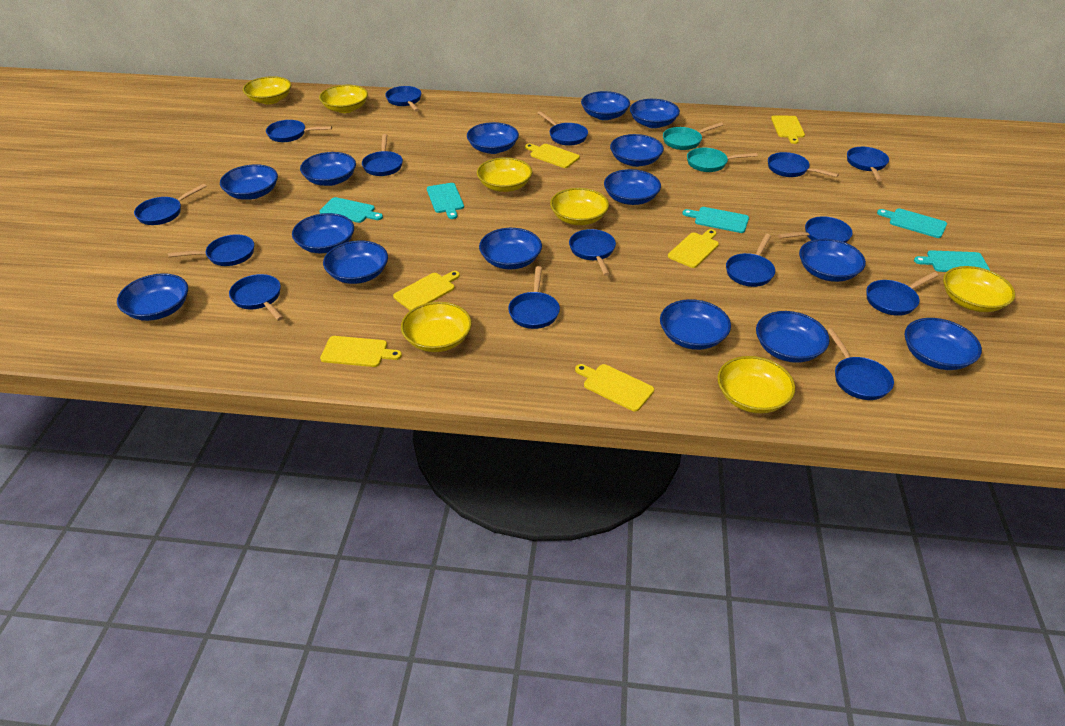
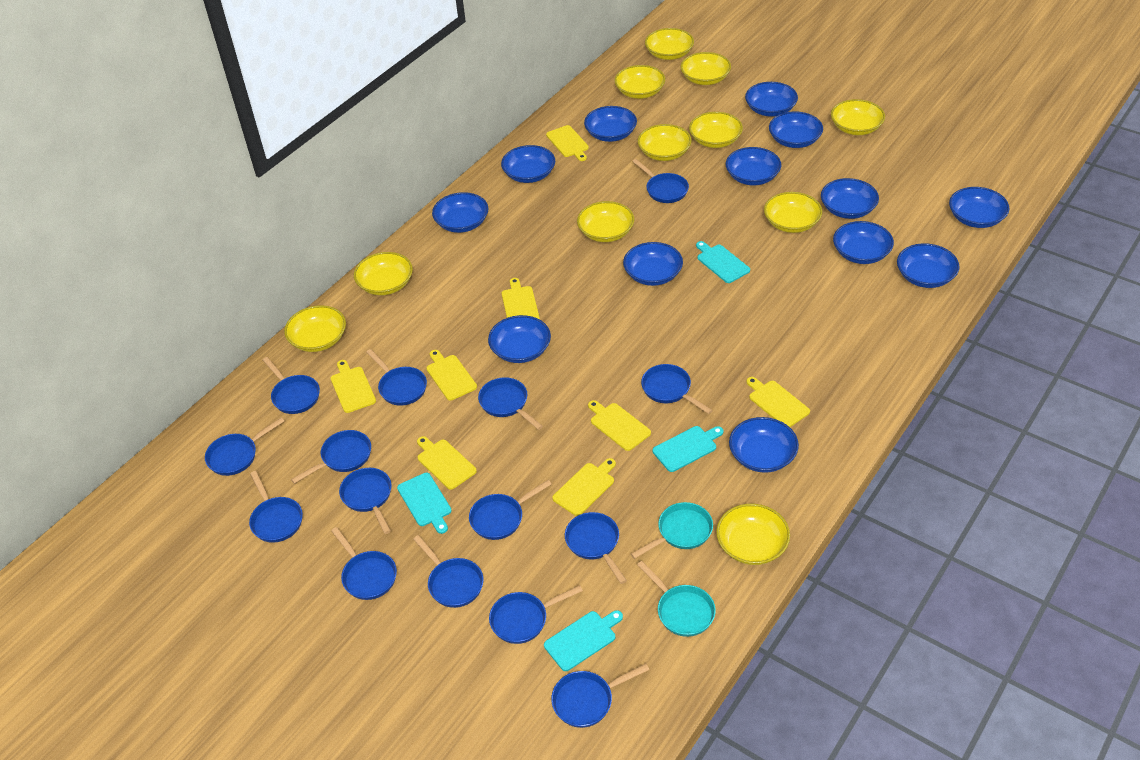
blue bowl: 15 -> 13
turquoise cutting board: 5 -> 4
yellow bowl: 7 -> 11
yellow cutting board: 6 -> 8

